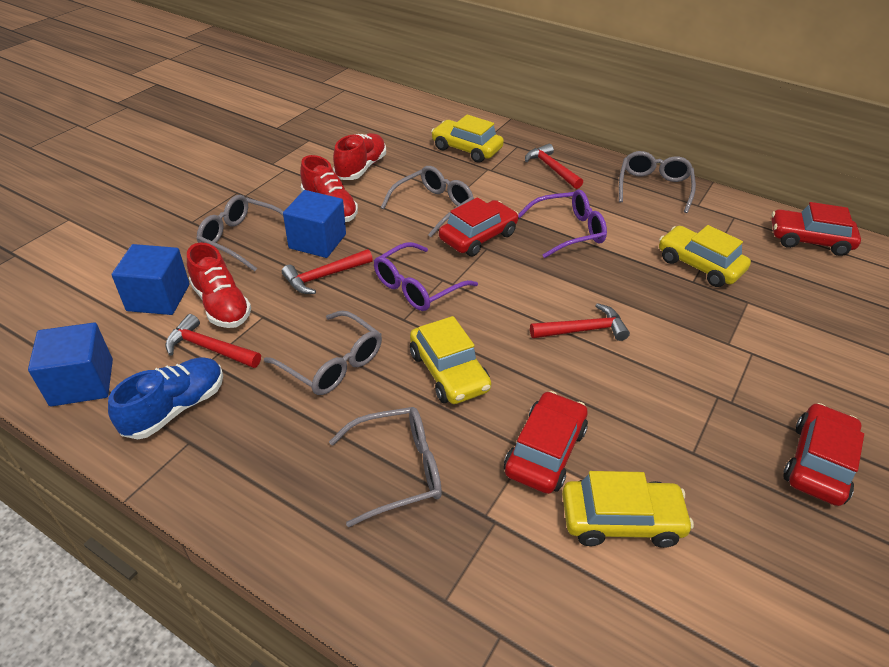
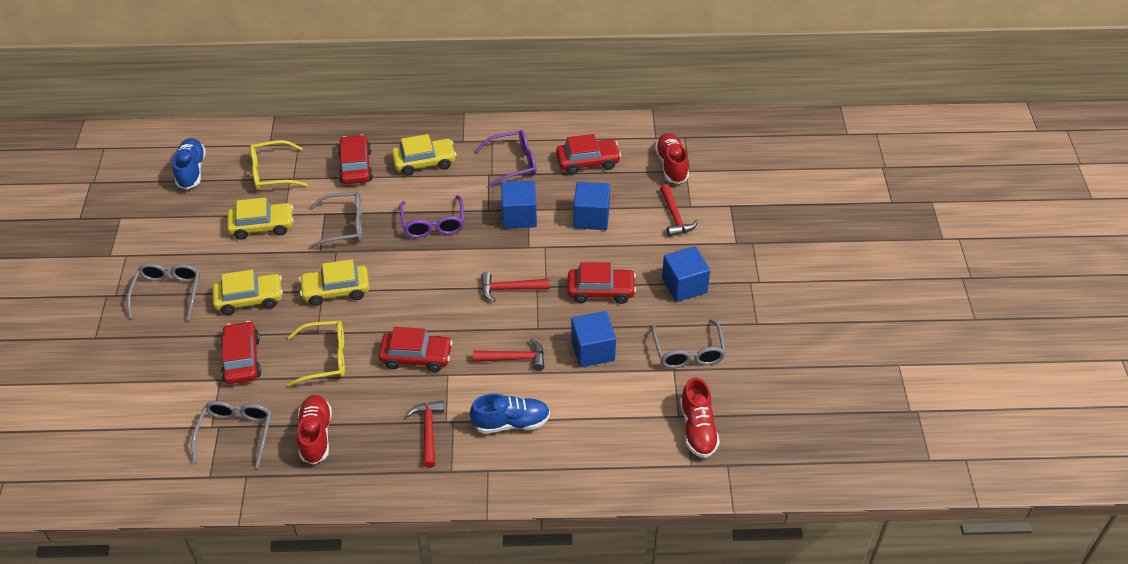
blue cube: 3 -> 4
blue shoe: 1 -> 2
grey glasses: 5 -> 4
red car: 4 -> 5
yellow glasses: 0 -> 2

